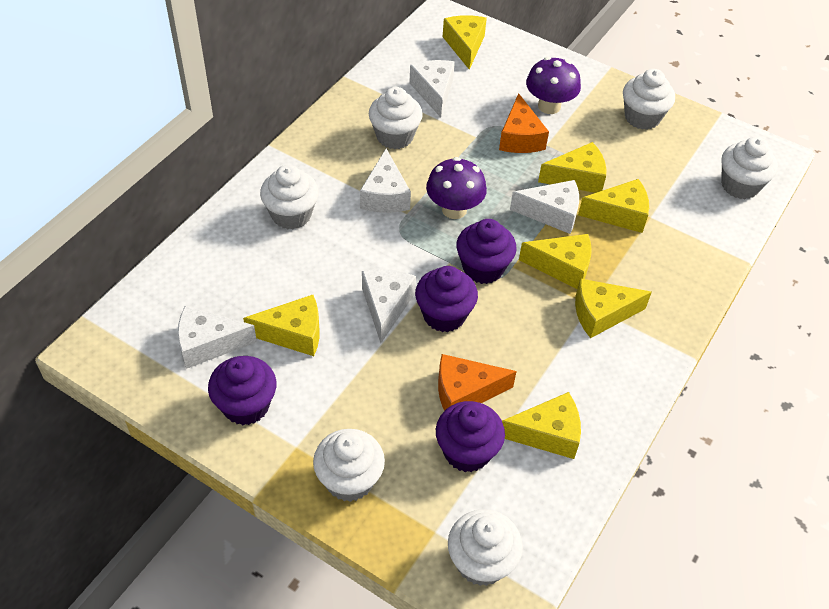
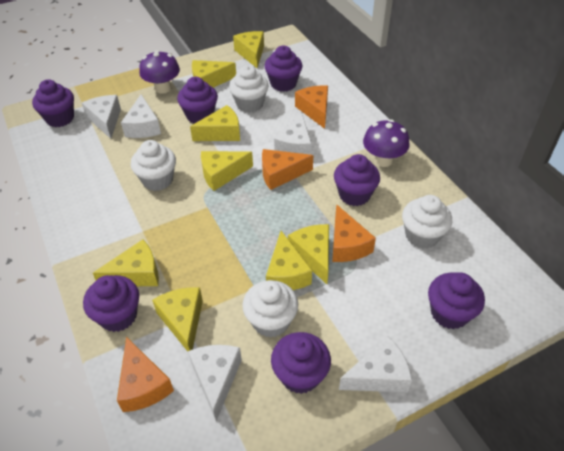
orange cheese: 2 -> 4
purple cupcake: 4 -> 7
white cupcake: 6 -> 4
yellow cheese: 7 -> 8

